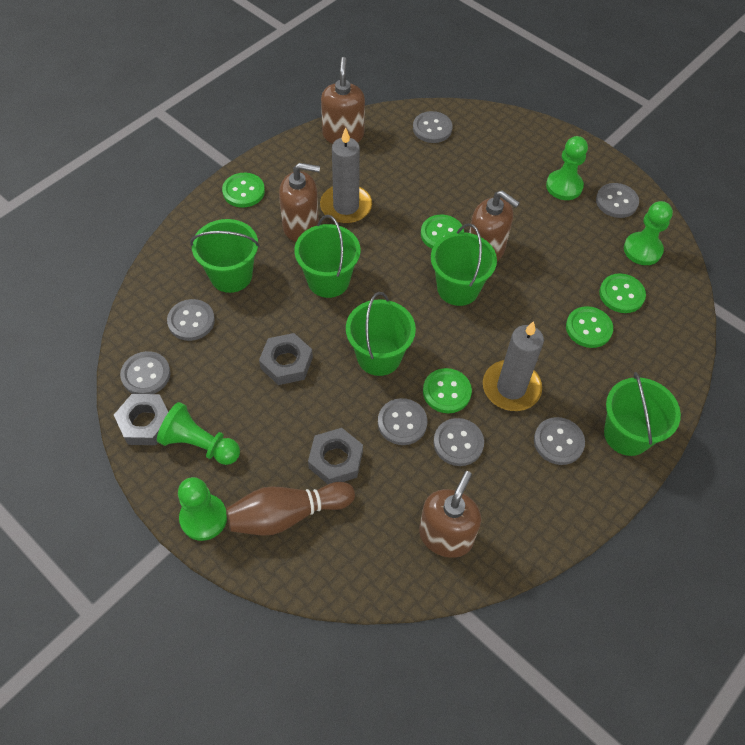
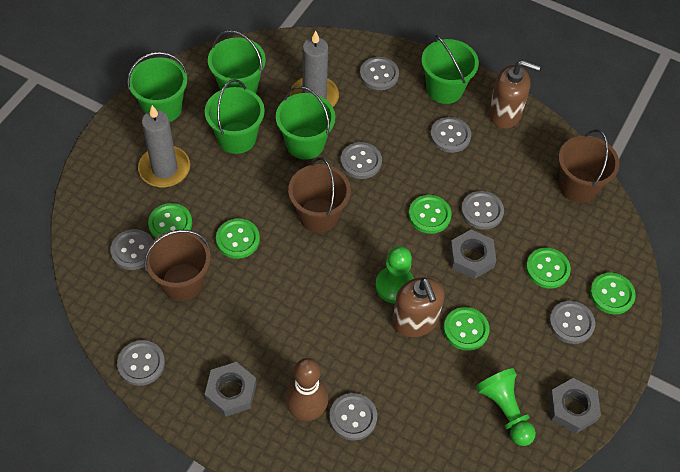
brown bucket: 0 -> 3
brown soap dispenser: 4 -> 2
green button: 5 -> 6
green pawn: 4 -> 2
grey button: 7 -> 8

